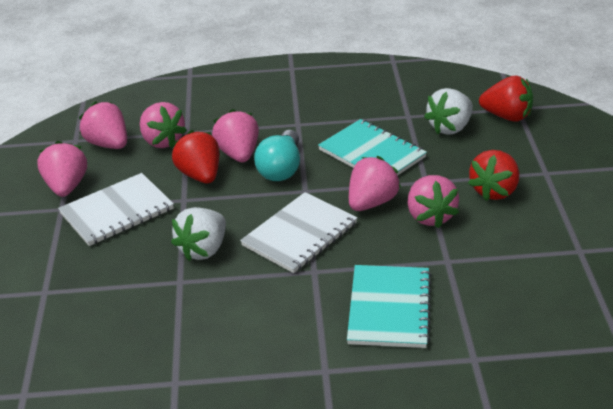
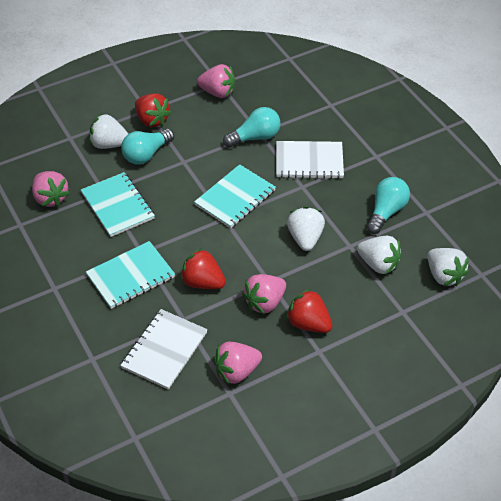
pink strawberry: 6 -> 4
turquoise light bulb: 1 -> 3
turquoise notebook: 2 -> 3
white strawberry: 2 -> 4

